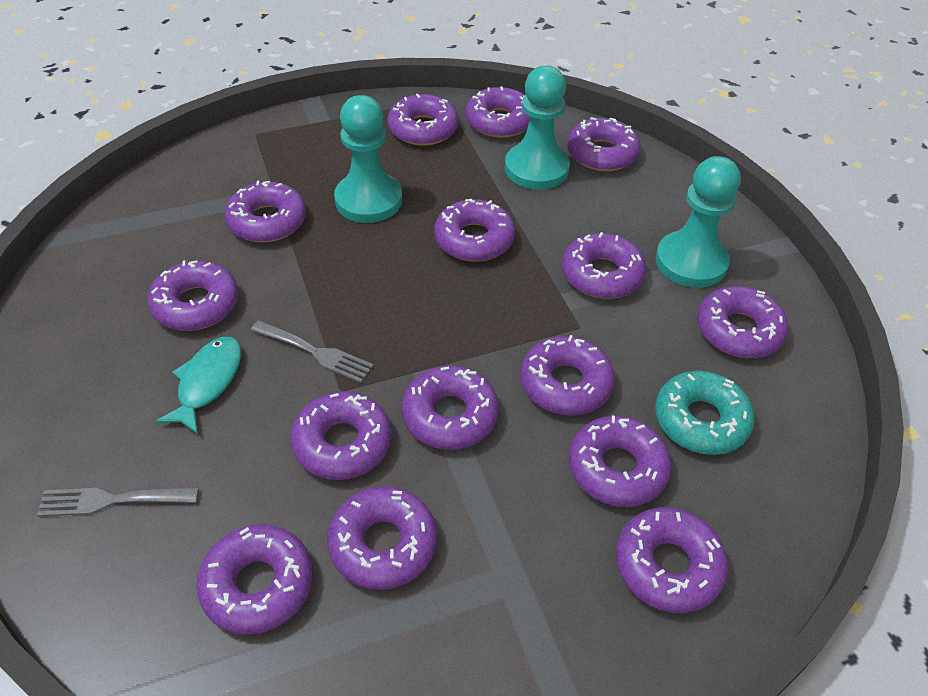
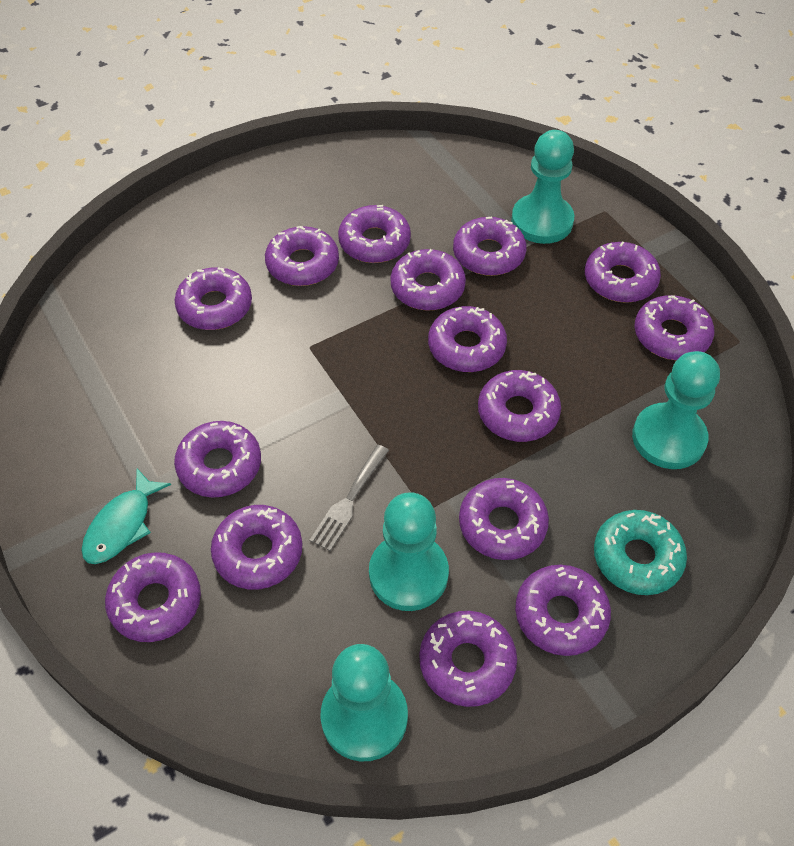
grey fork: 2 -> 1
turquoise pawn: 3 -> 4

